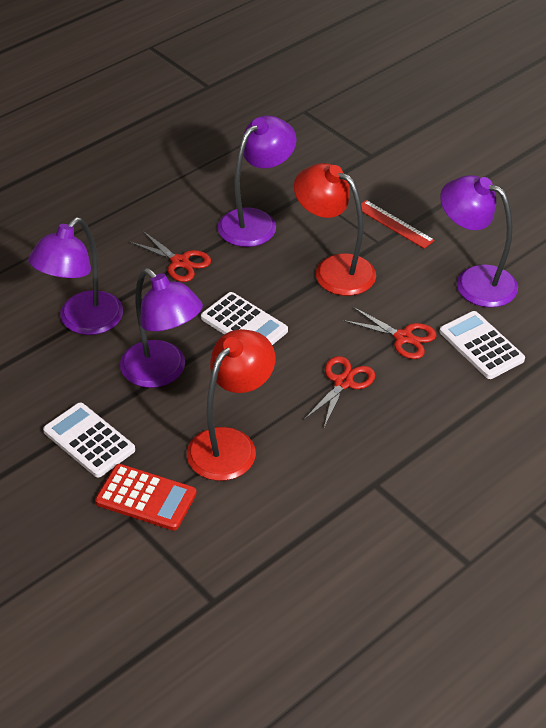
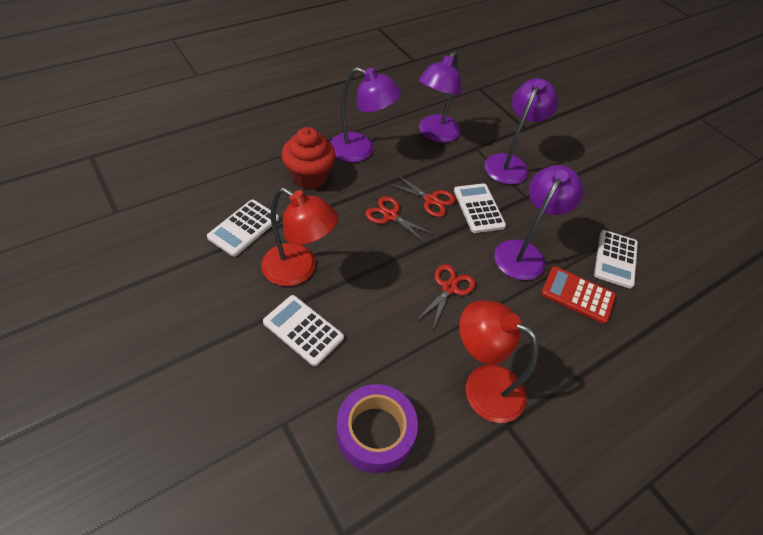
purple tape: 0 -> 1
red cupcake: 0 -> 1
red ruler: 1 -> 0
white calculator: 3 -> 4

